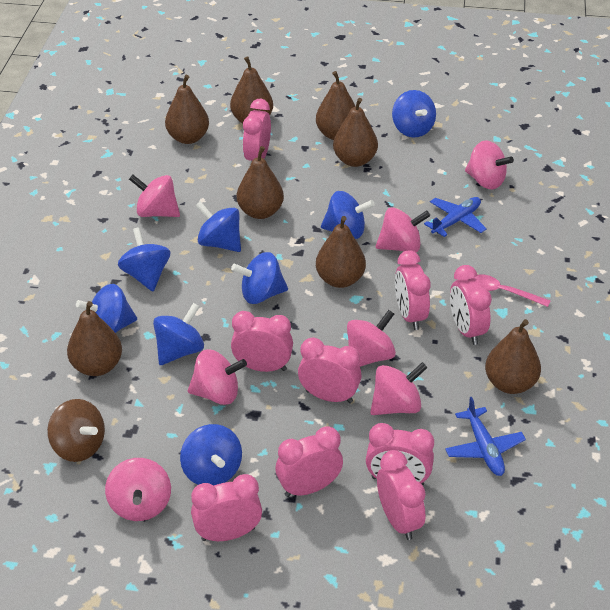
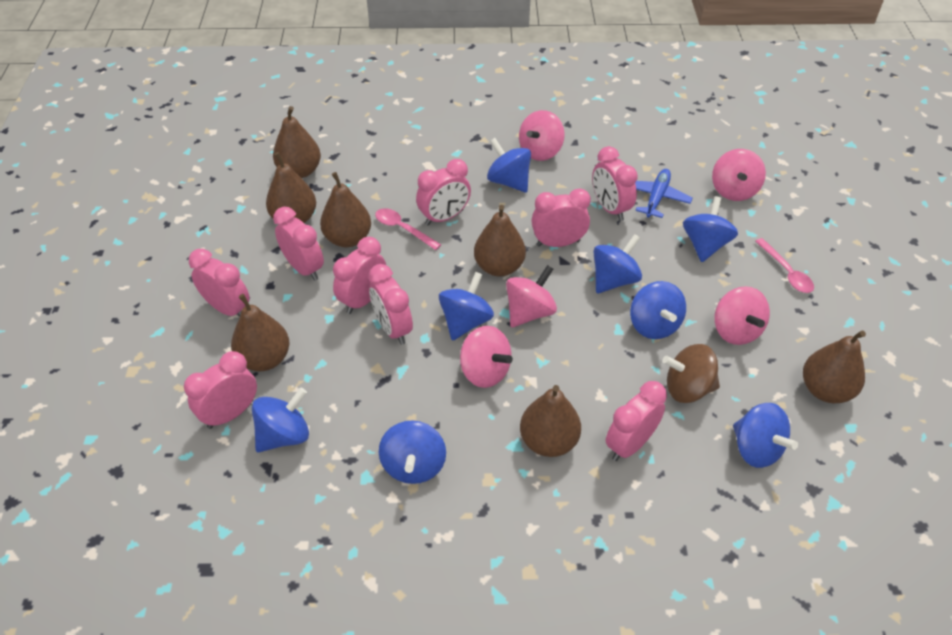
blue plane: 2 -> 1
brown pear: 8 -> 7
pink spinning top: 7 -> 5
pink spoon: 1 -> 2

